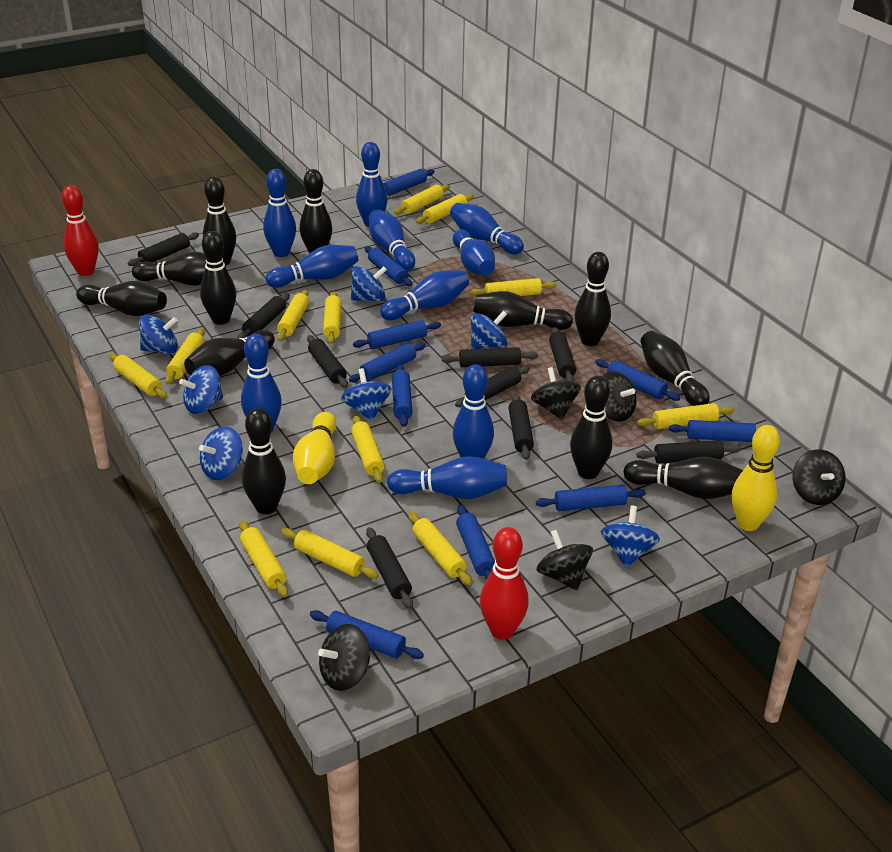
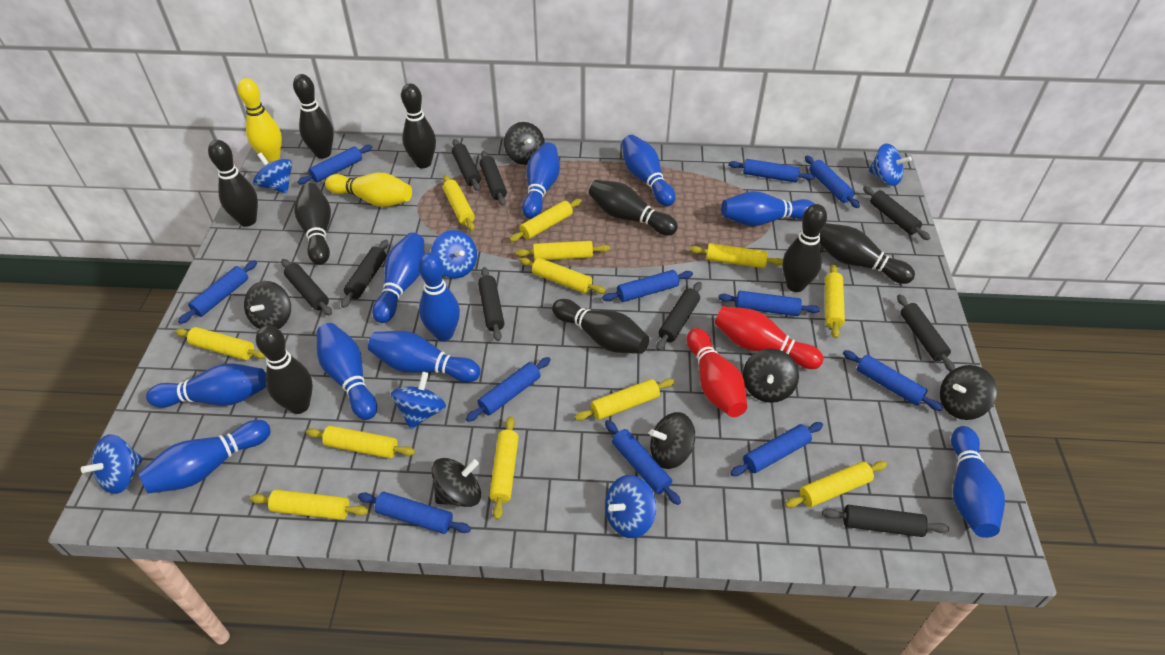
black bowling pin: 12 -> 9
black spinning top: 5 -> 6
blue rolling pin: 10 -> 11
blue spinning top: 7 -> 6

